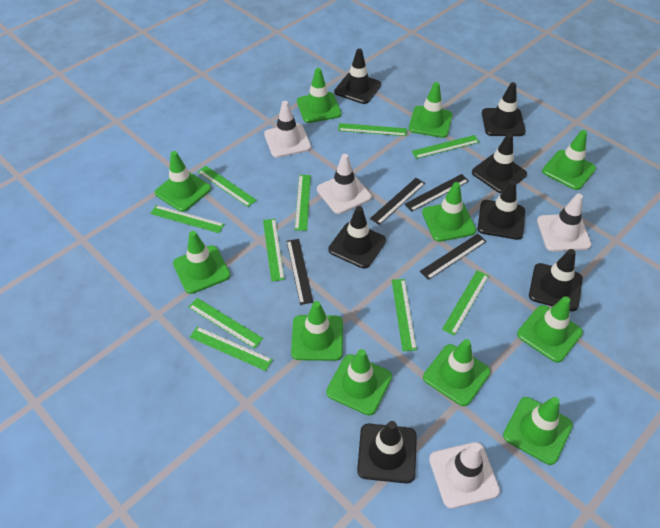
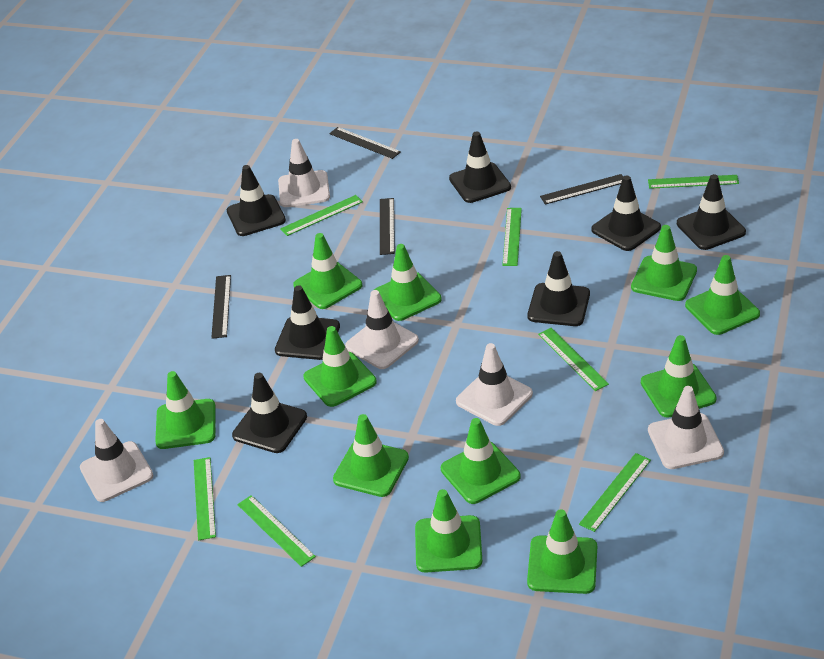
green ruler: 10 -> 7
white traffic cone: 4 -> 5

